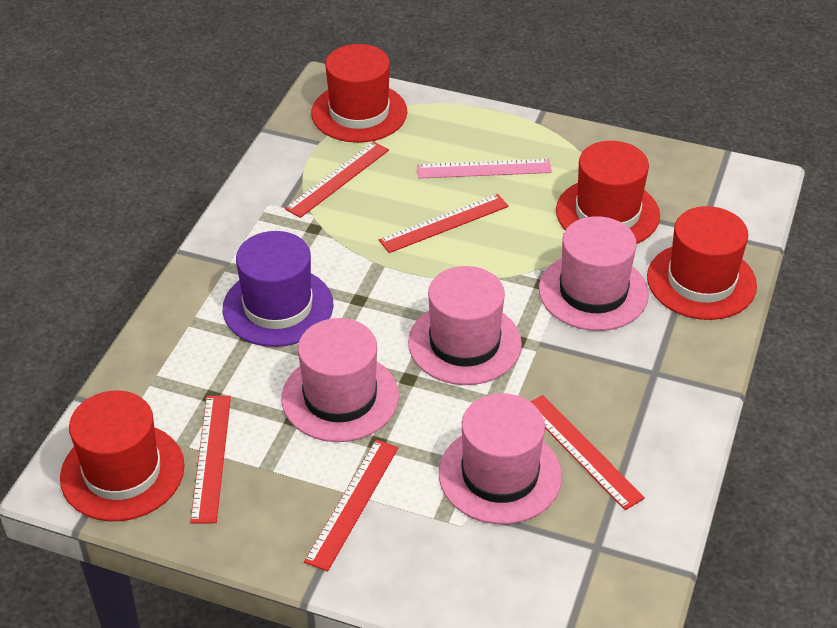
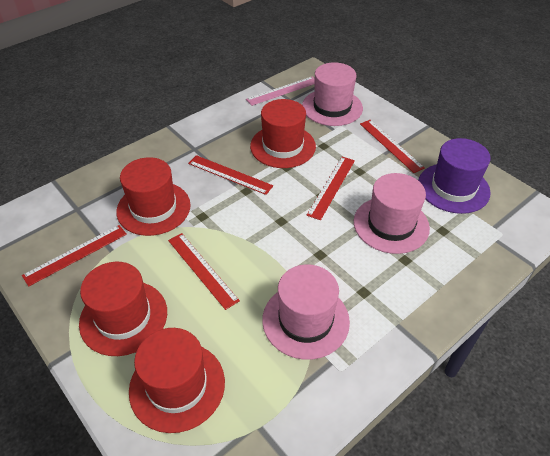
pink hat: 4 -> 3

